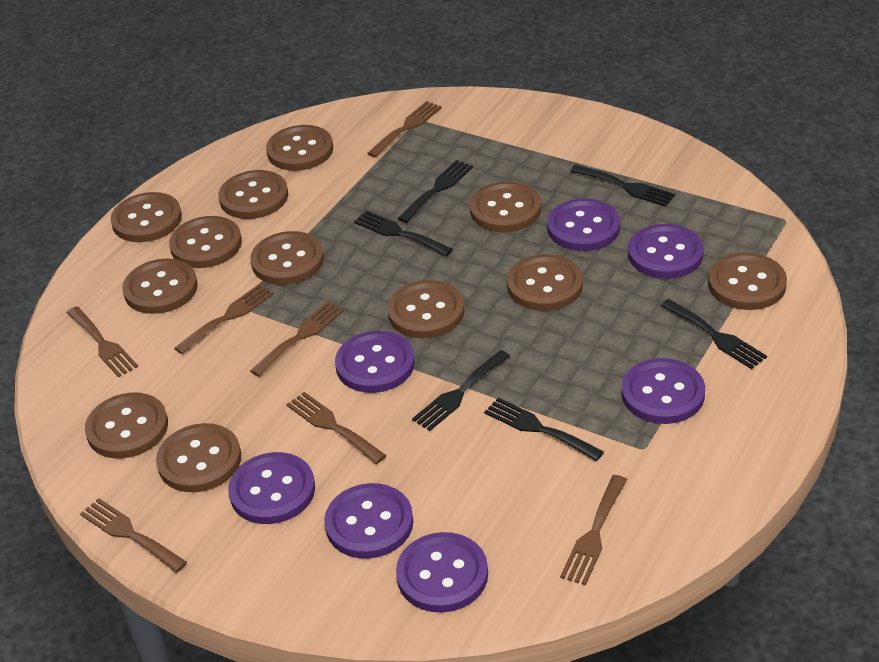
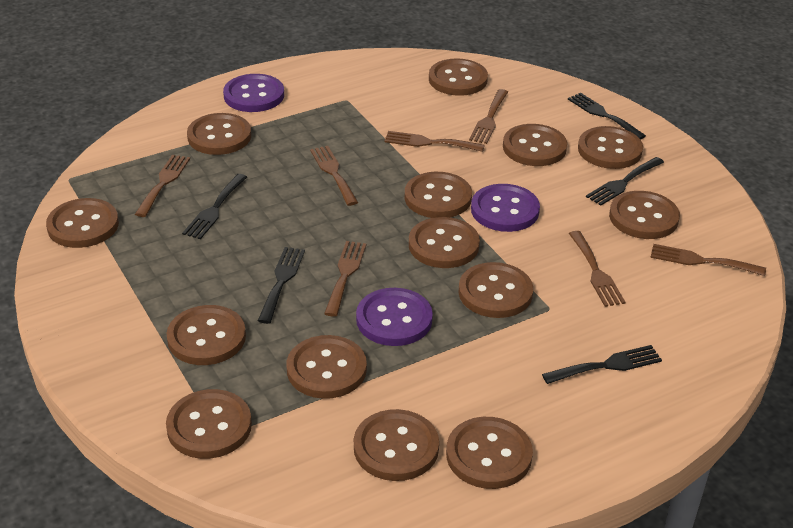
black fork: 6 -> 5
brown button: 12 -> 14
purple button: 7 -> 3

